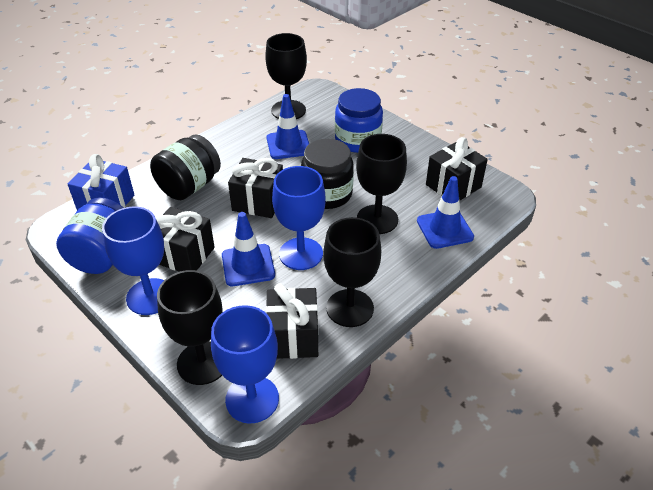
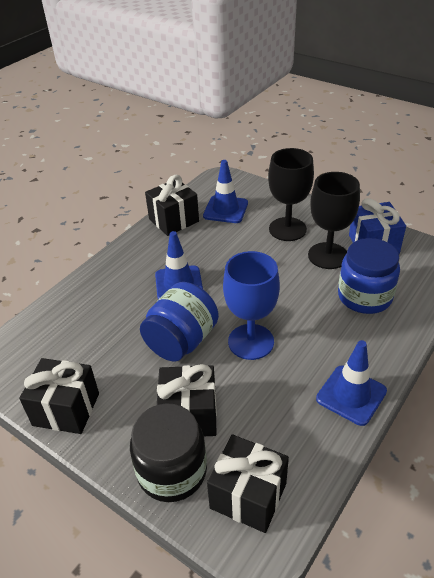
black goblet: 4 -> 2
black jar: 2 -> 1
blue goblet: 3 -> 1

